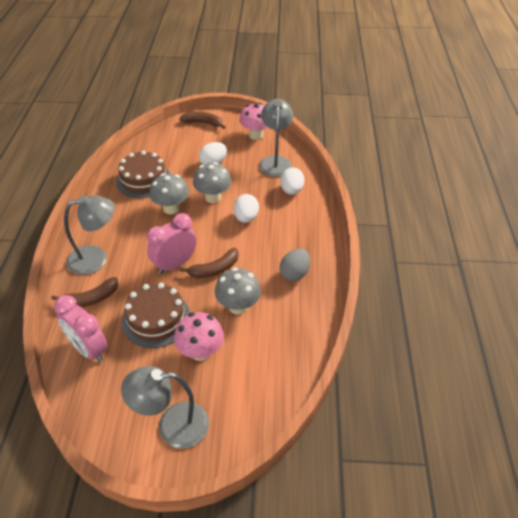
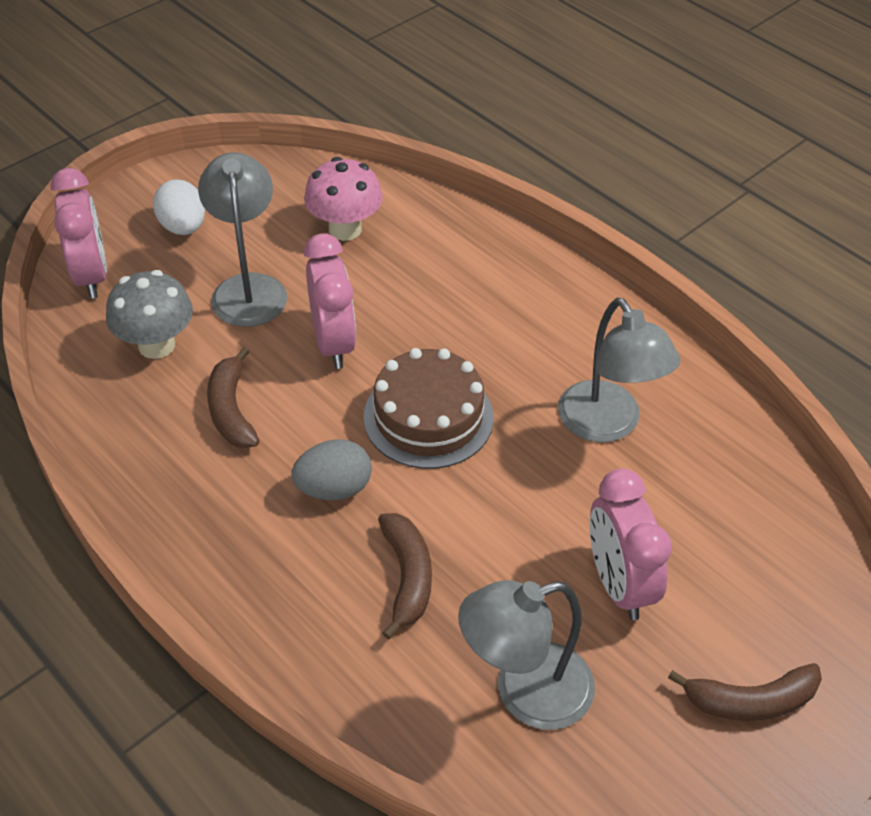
brown cake: 2 -> 1
grey mushroom: 3 -> 1
pink clock: 2 -> 3
pink mushroom: 2 -> 1
white egg: 3 -> 1

